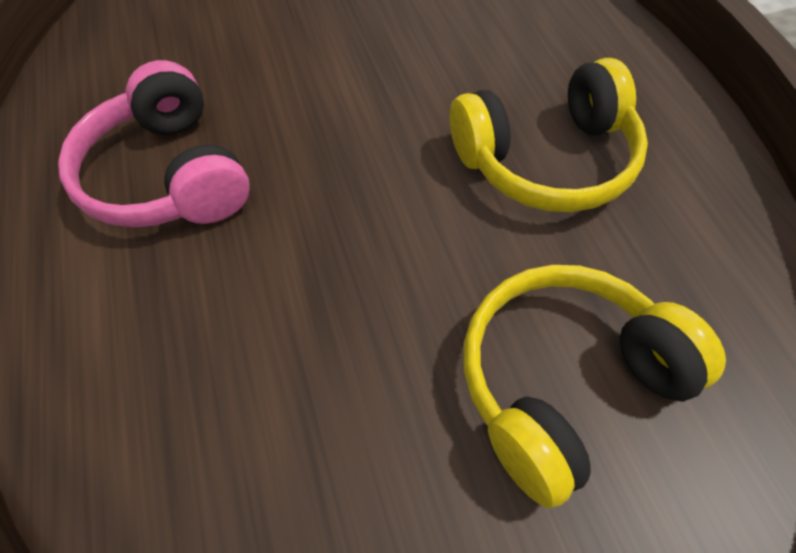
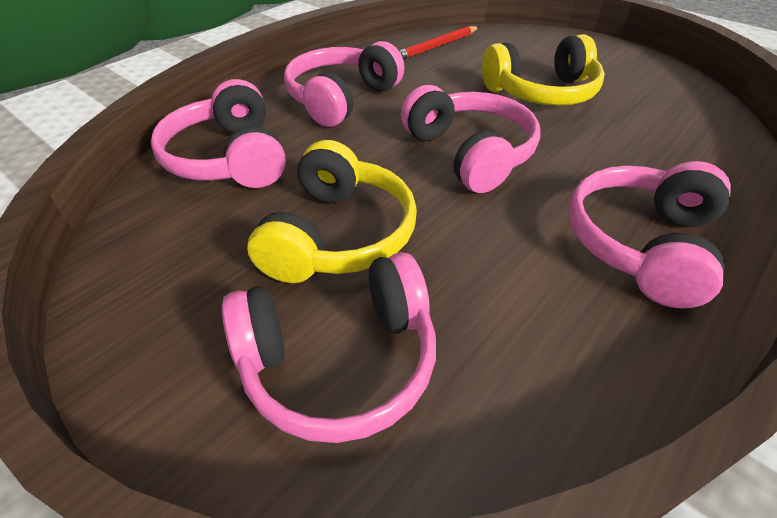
pink headphones: 1 -> 5
red pencil: 0 -> 1

